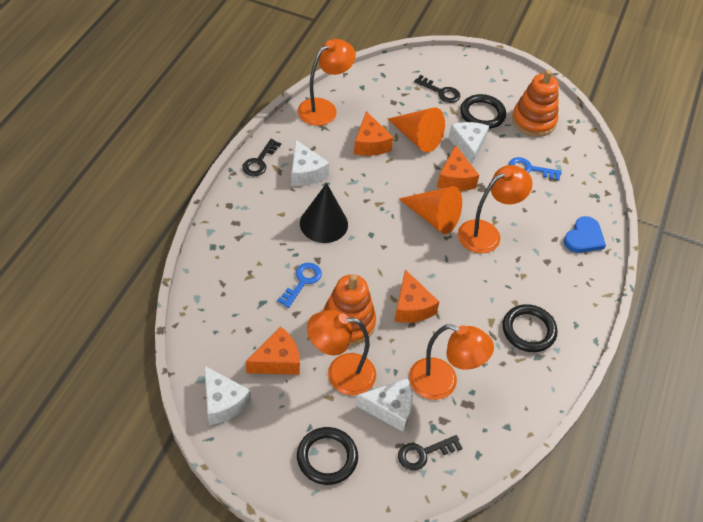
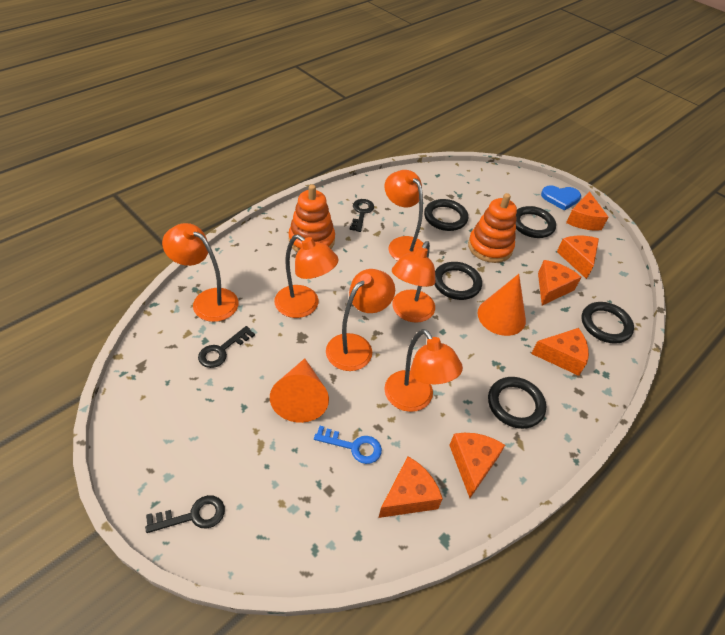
black cone: 1 -> 0
black ring: 3 -> 5
blue key: 2 -> 1
orange cheese: 4 -> 6
orange lamp: 4 -> 6
white cheese: 4 -> 0

